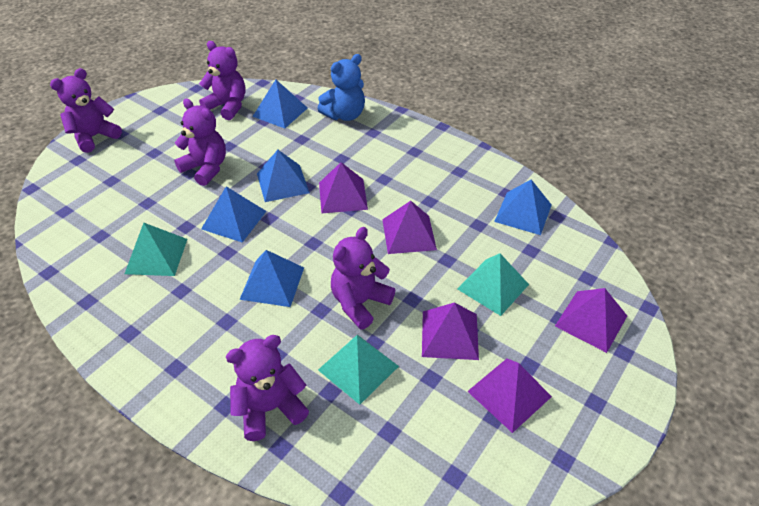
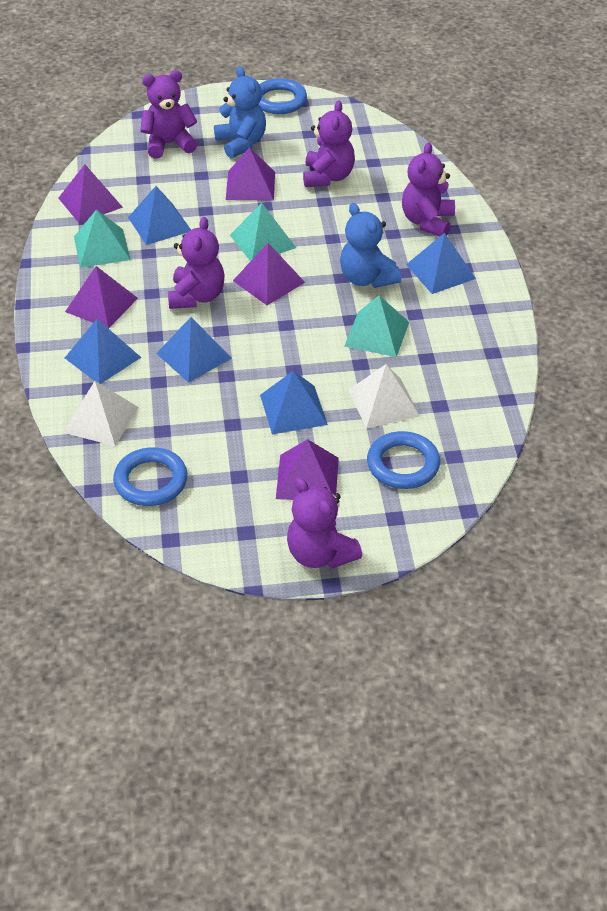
blue ring: 0 -> 3
blue teddy bear: 1 -> 2
white pyramid: 0 -> 2

